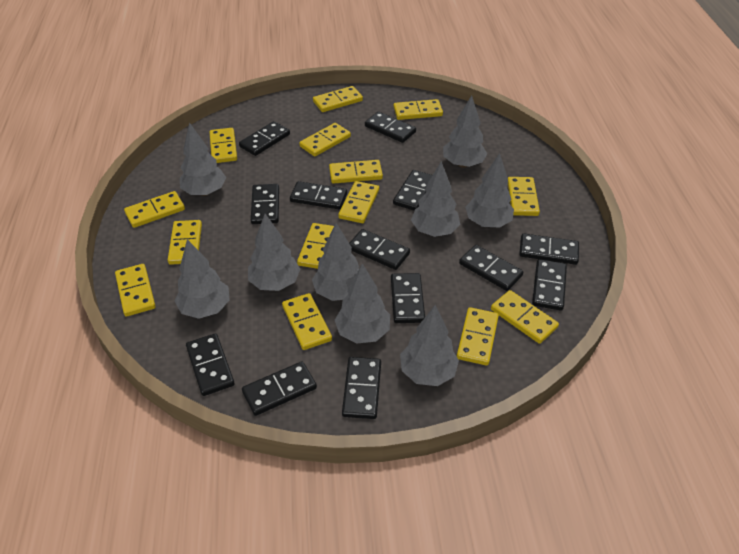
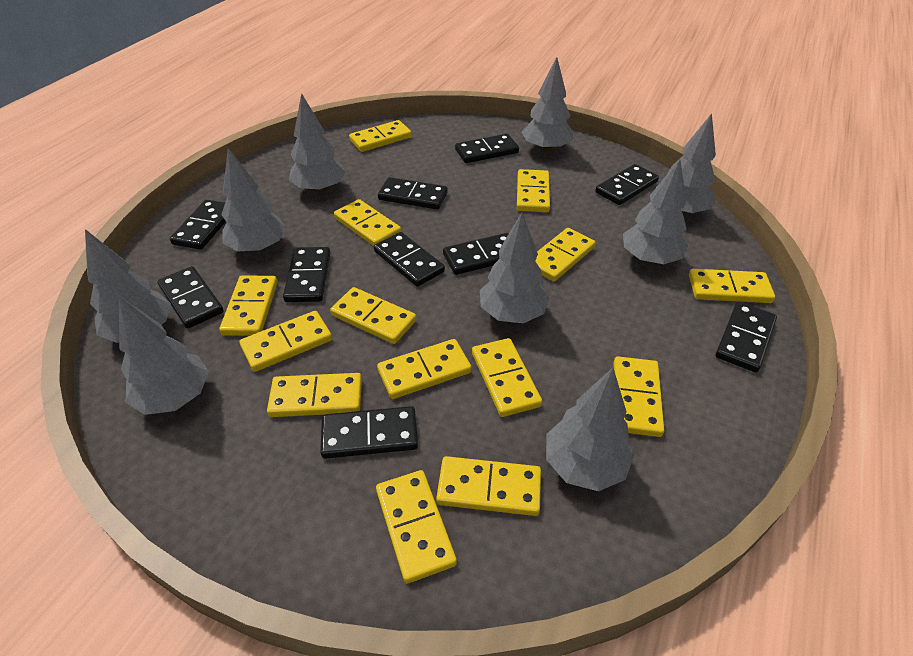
black domino: 13 -> 10

